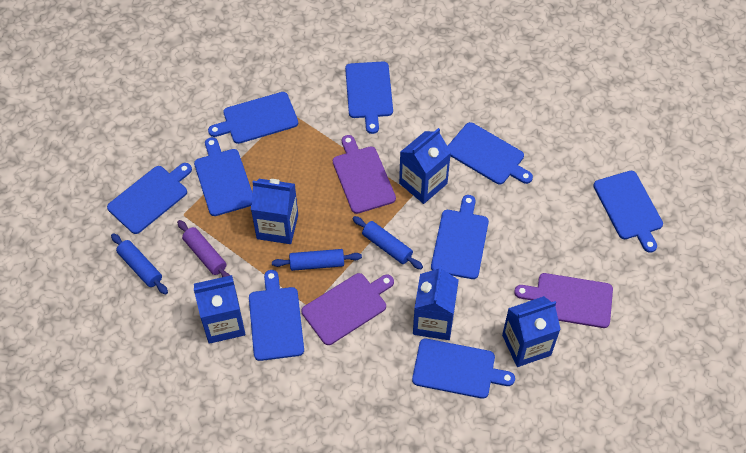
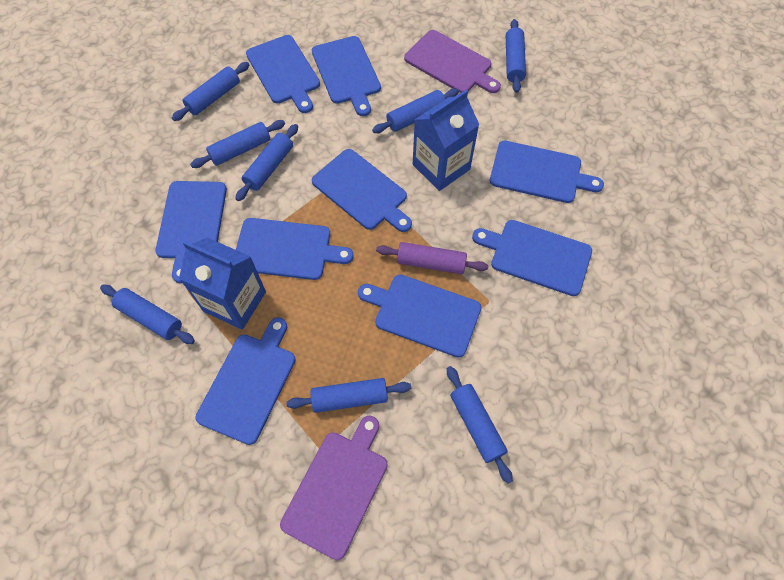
blue carton: 5 -> 2
blue rolling pin: 3 -> 8
purple cutting board: 3 -> 2

